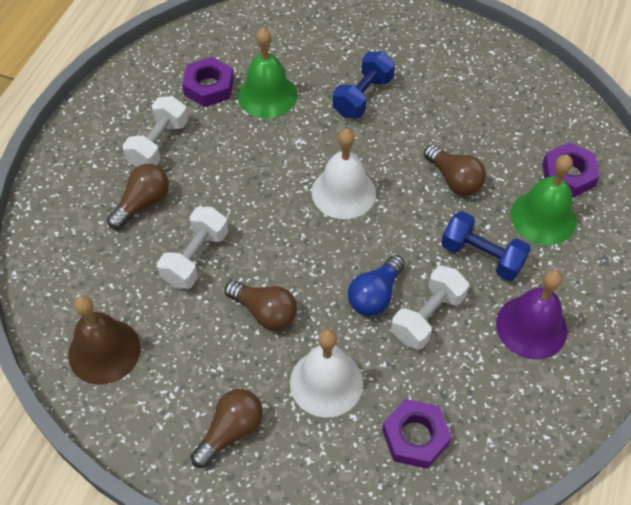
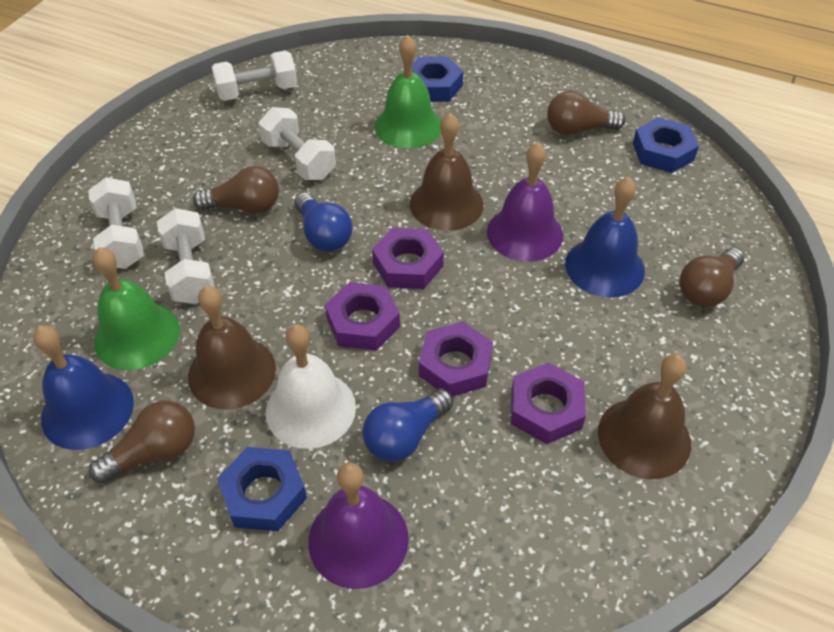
blue bell: 0 -> 2
blue dumbbell: 2 -> 0
blue light bulb: 1 -> 2
blue nut: 0 -> 3
brown bell: 1 -> 3
purple bell: 1 -> 2
purple nut: 3 -> 4
white bell: 2 -> 1
white dumbbell: 3 -> 4

